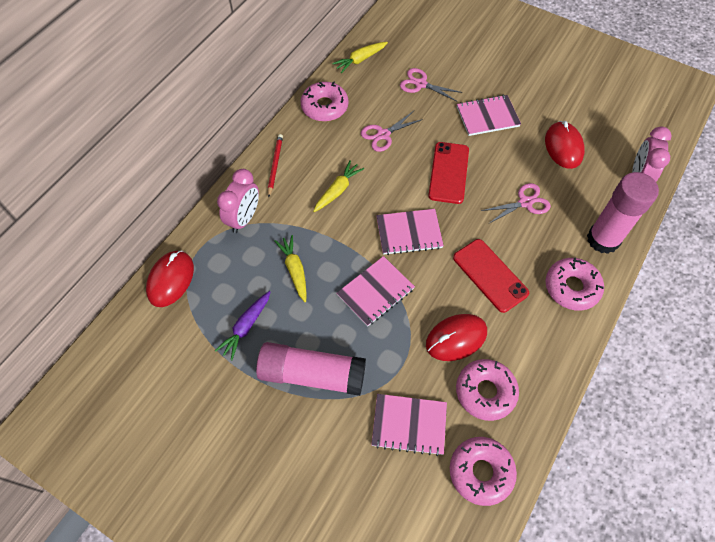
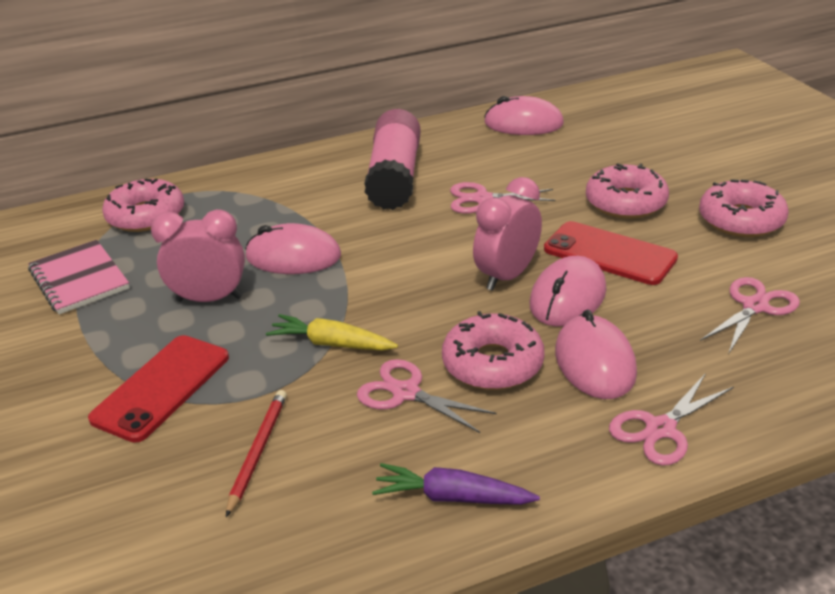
pink glue stick: 2 -> 1
pink mouse: 0 -> 4
pink notebook: 4 -> 1
pink scissors: 3 -> 4
red mouse: 3 -> 0
yellow carrot: 3 -> 1

